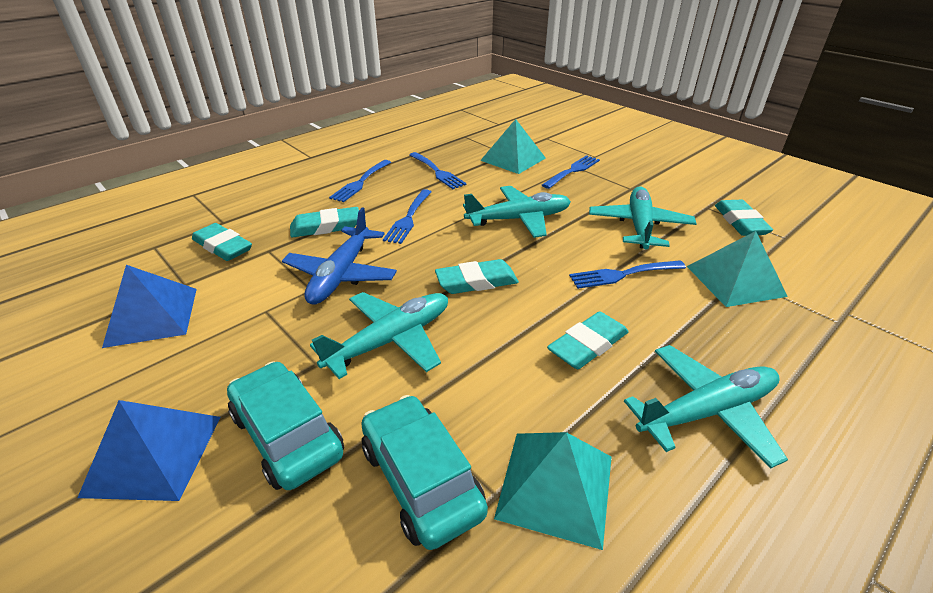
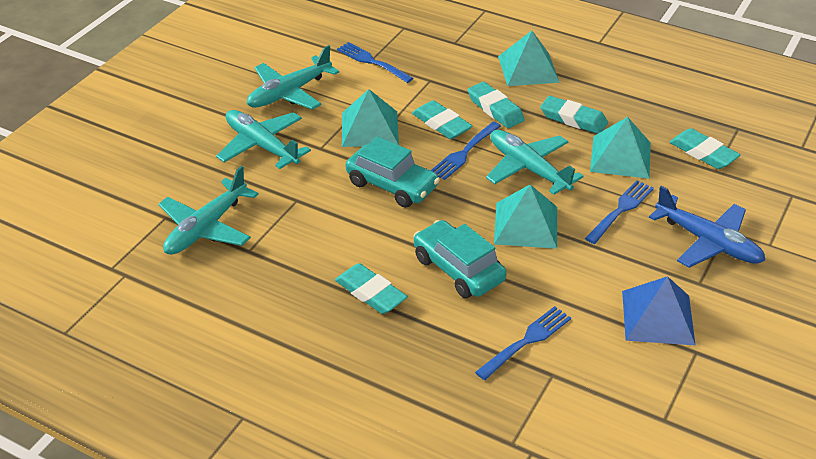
blue fork: 5 -> 4
blue pyramid: 2 -> 1
turquoise pyramid: 3 -> 4

